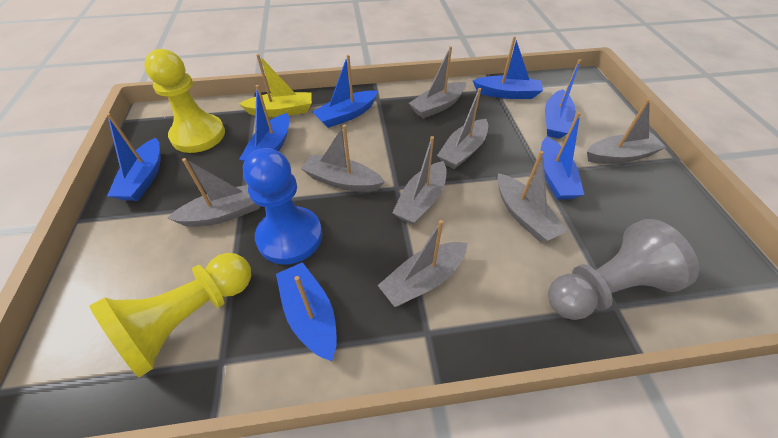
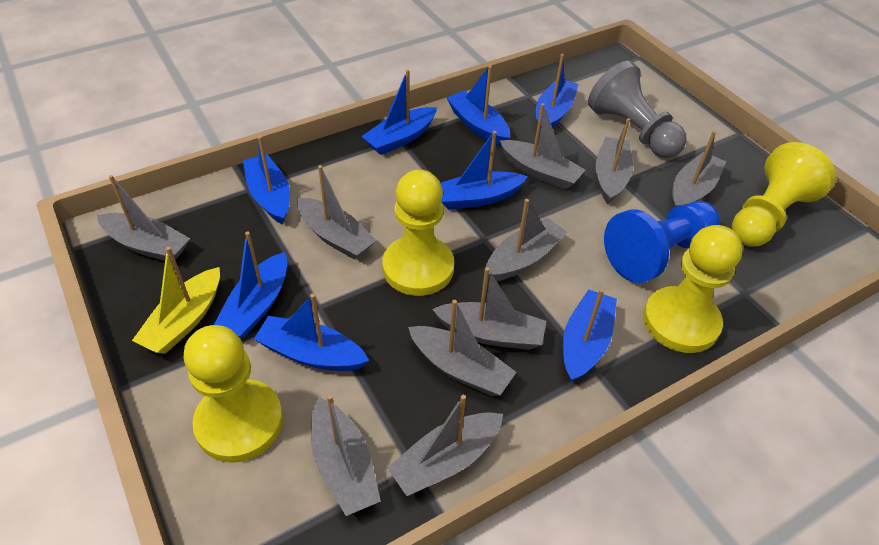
blue boat: 7 -> 8
grey boat: 8 -> 10
yellow pawn: 2 -> 4

